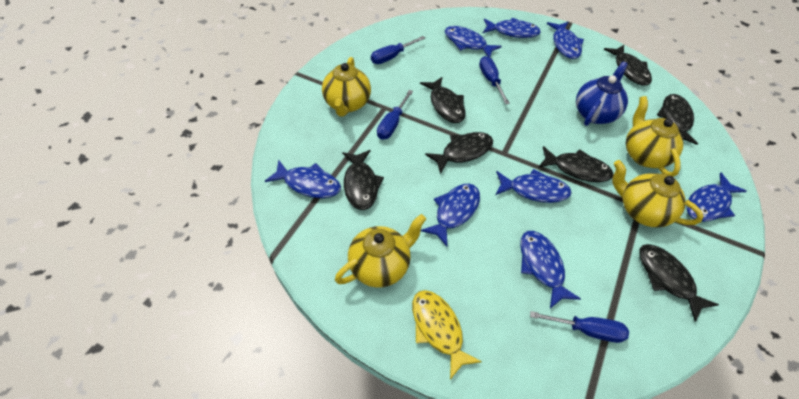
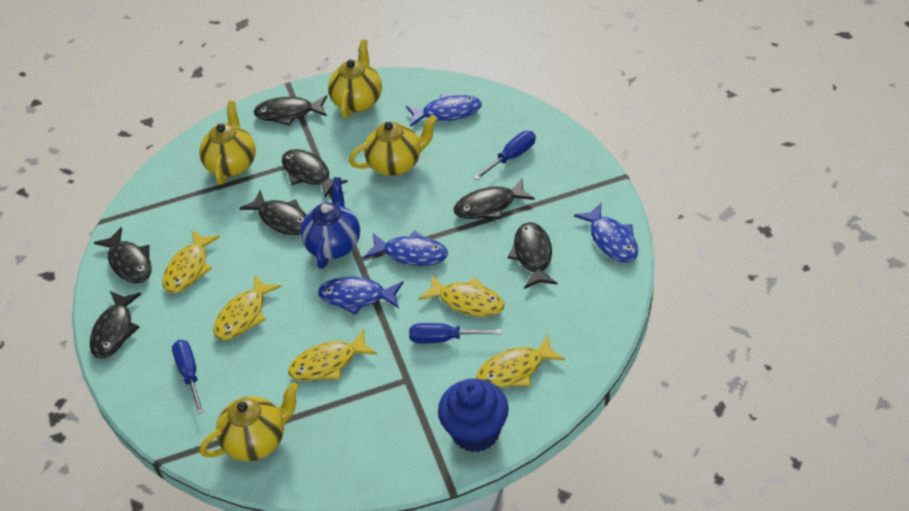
blue cupcake: 0 -> 1
blue fish: 8 -> 4
blue screwdriver: 4 -> 3
yellow fish: 1 -> 5

